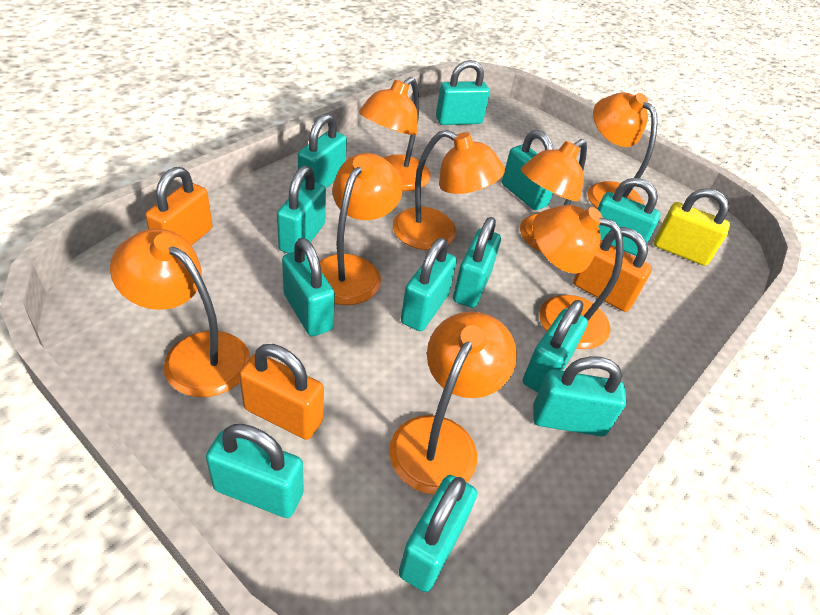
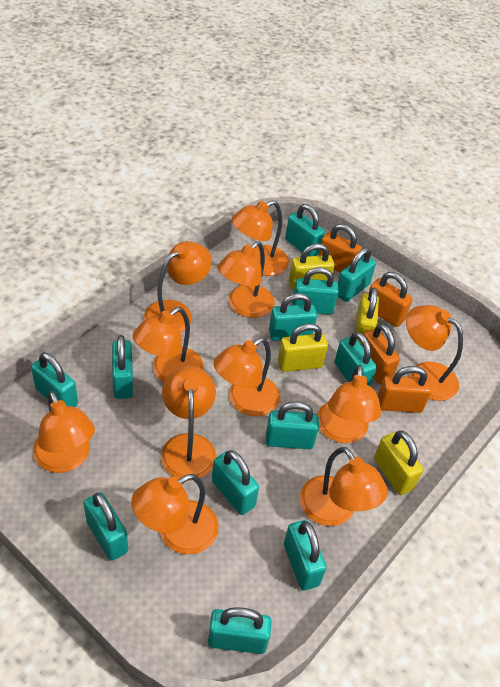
orange lamp: 8 -> 11
orange padlock: 3 -> 4
yellow padlock: 1 -> 4

